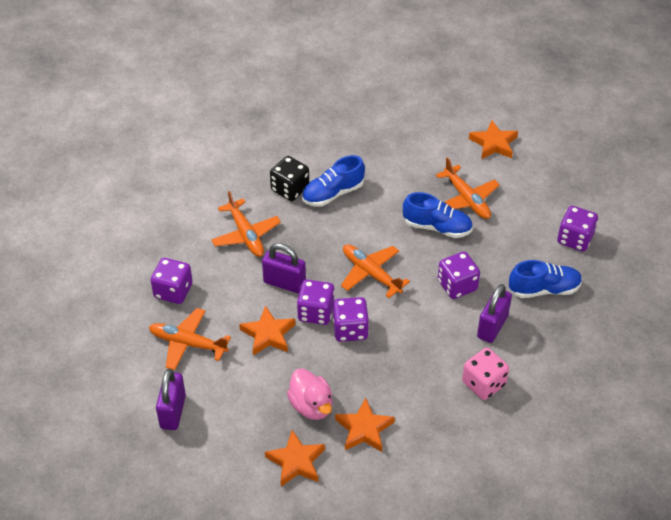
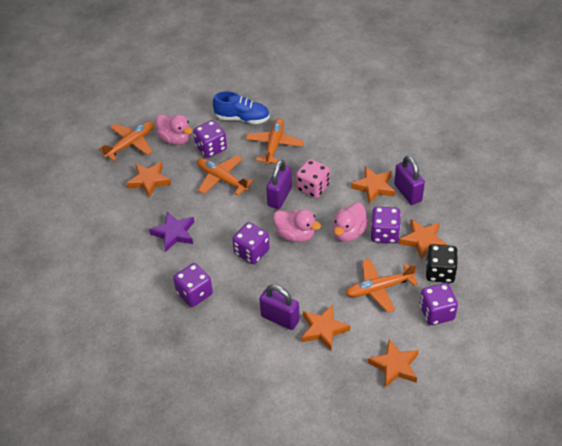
blue shoe: 3 -> 1
orange star: 4 -> 5
pink duck: 1 -> 3
purple star: 0 -> 1

